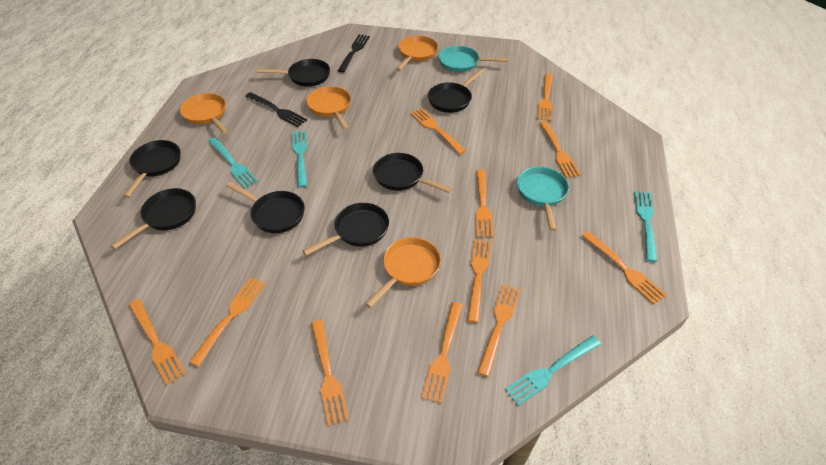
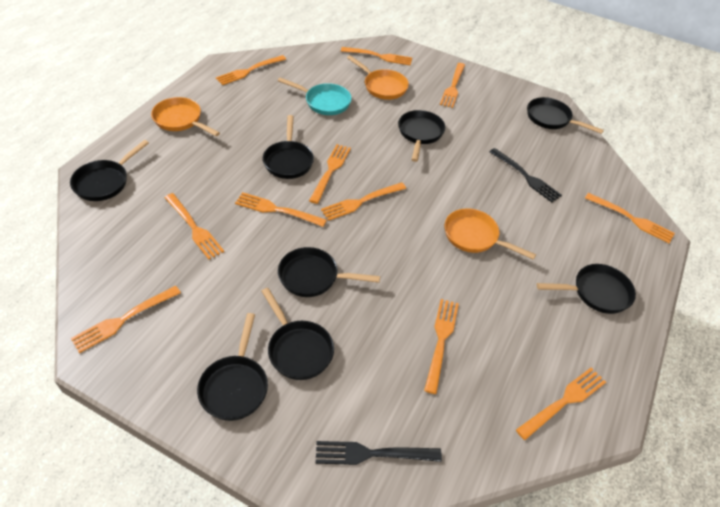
black pan: 7 -> 8
orange pan: 4 -> 3
turquoise fork: 4 -> 0
turquoise pan: 2 -> 1

